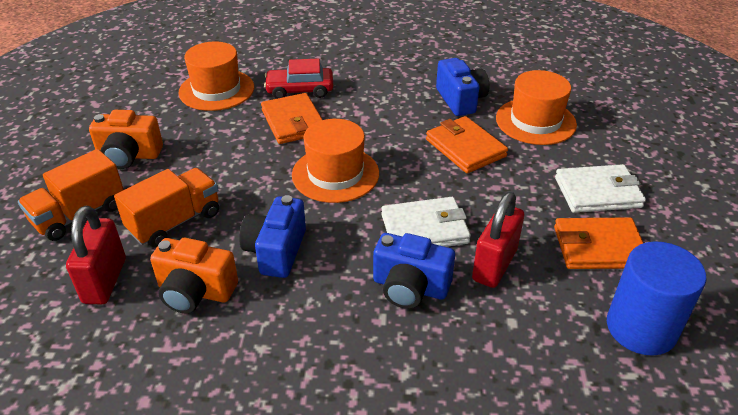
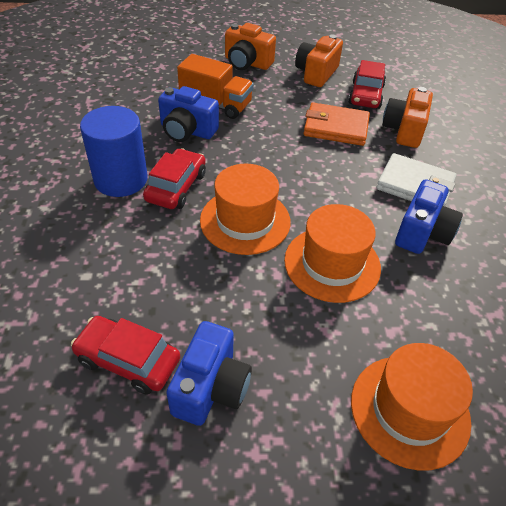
orange camera: 2 -> 3
orange truck: 2 -> 1
orange wallet: 3 -> 1
red car: 1 -> 3
red padlock: 2 -> 0
white wallet: 2 -> 1

